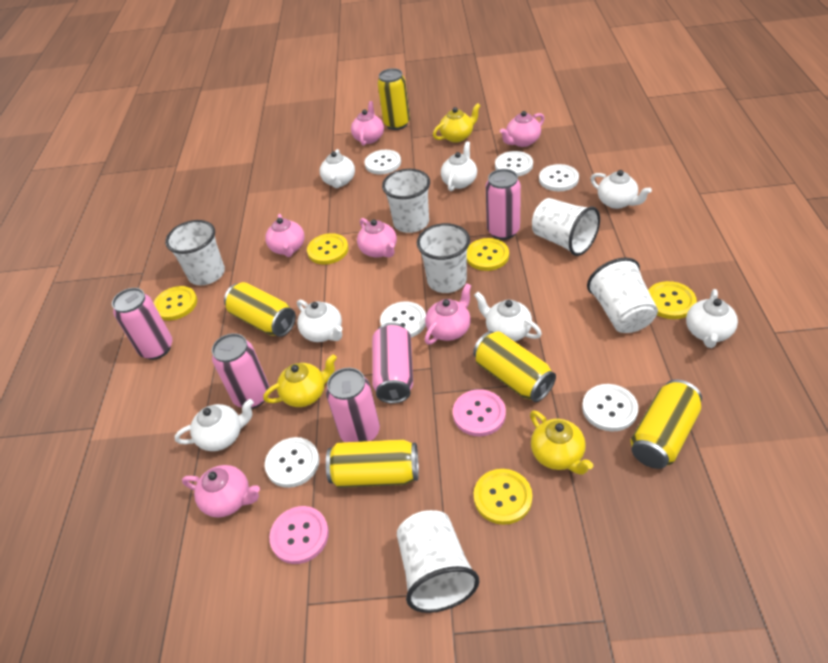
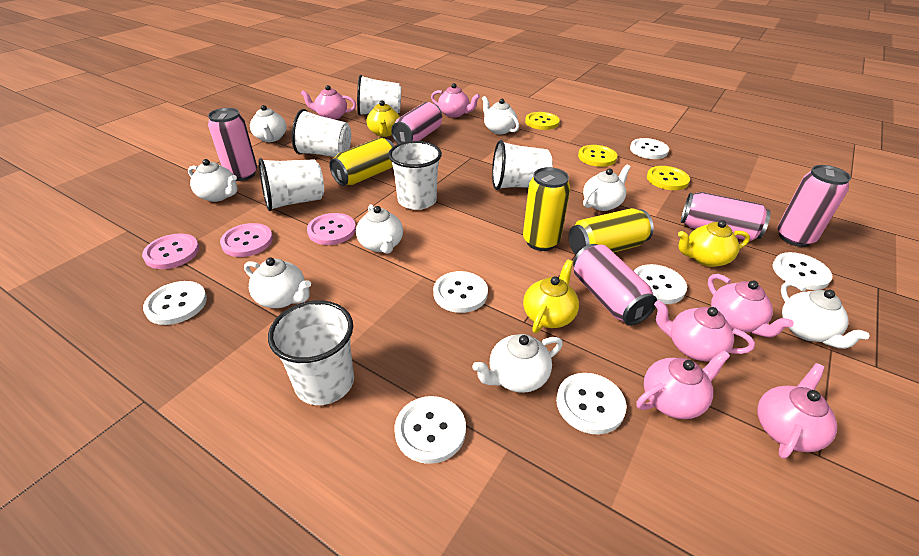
pink button: 2 -> 3
white button: 6 -> 7
white teapot: 7 -> 8
yellow button: 5 -> 3
yellow can: 5 -> 3

